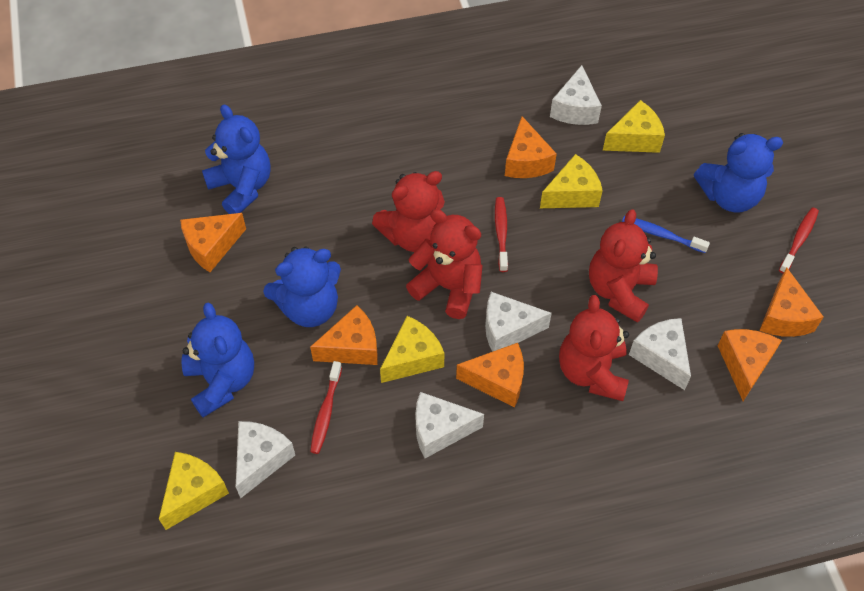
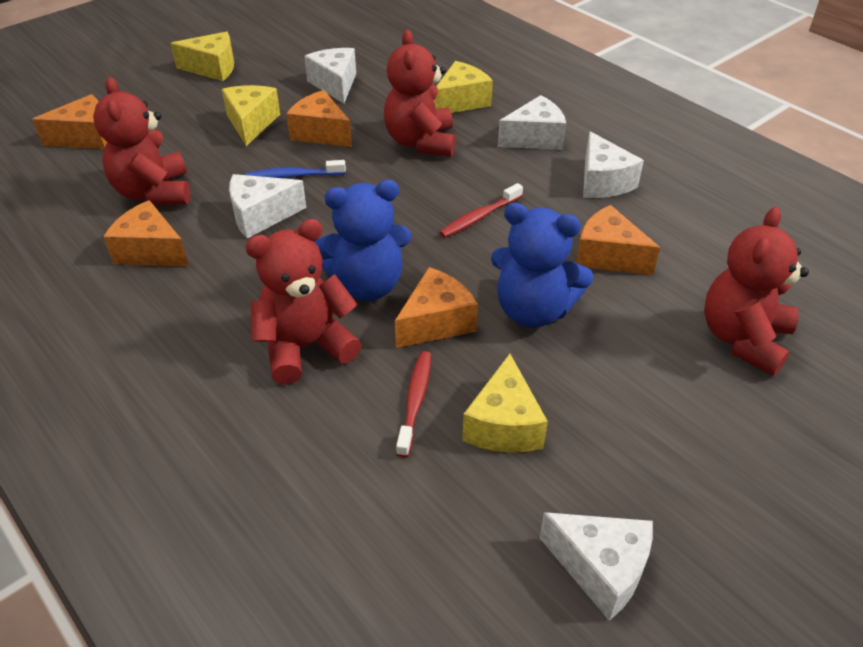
blue teddy bear: 4 -> 2
orange cheese: 6 -> 5
red toothbrush: 3 -> 2

